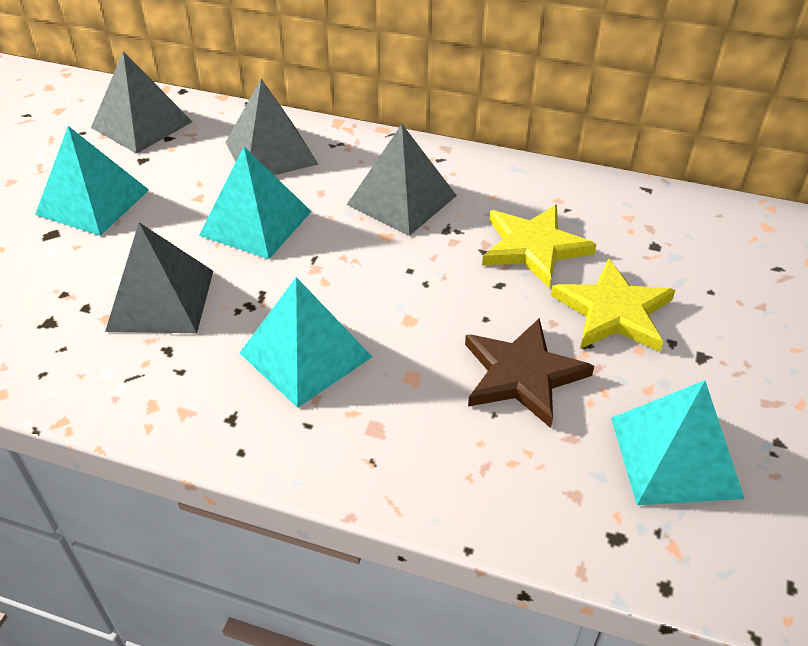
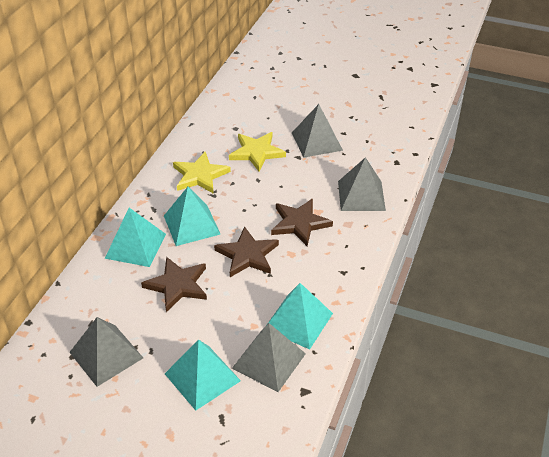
brown star: 1 -> 3

